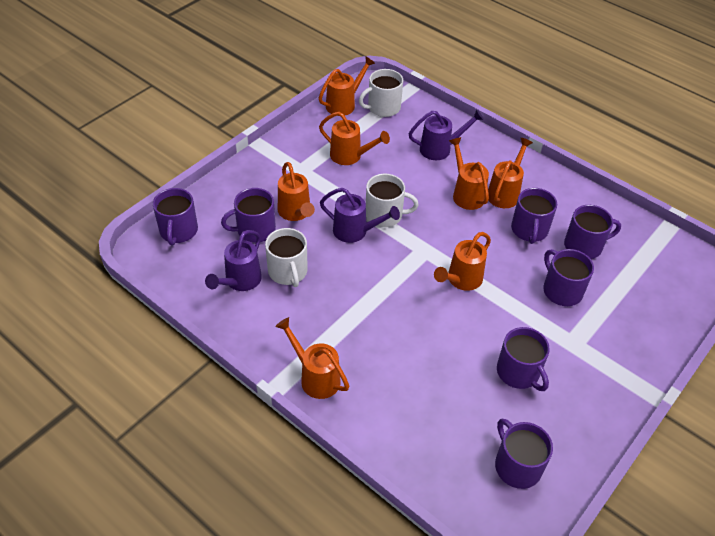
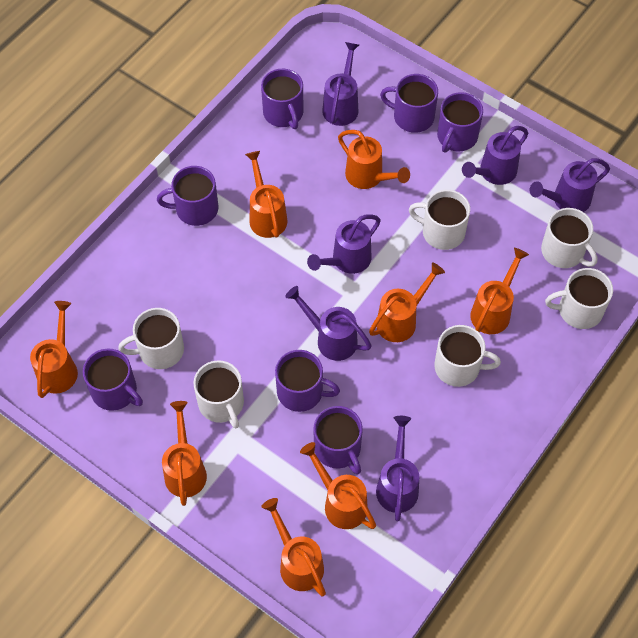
orange watering can: 7 -> 8
purple watering can: 3 -> 6
white mug: 3 -> 6

